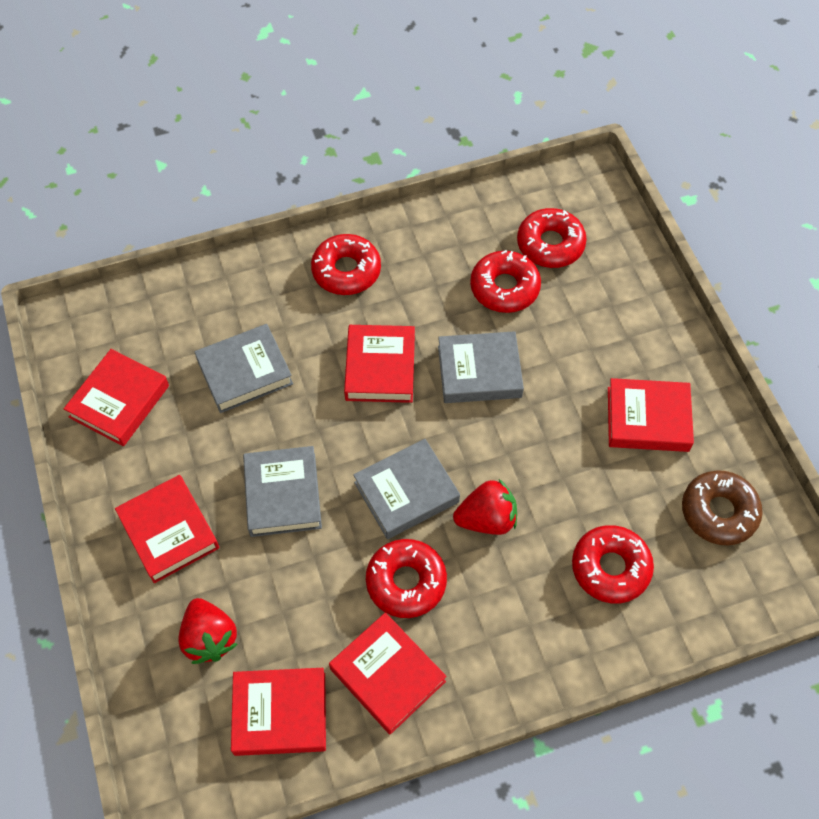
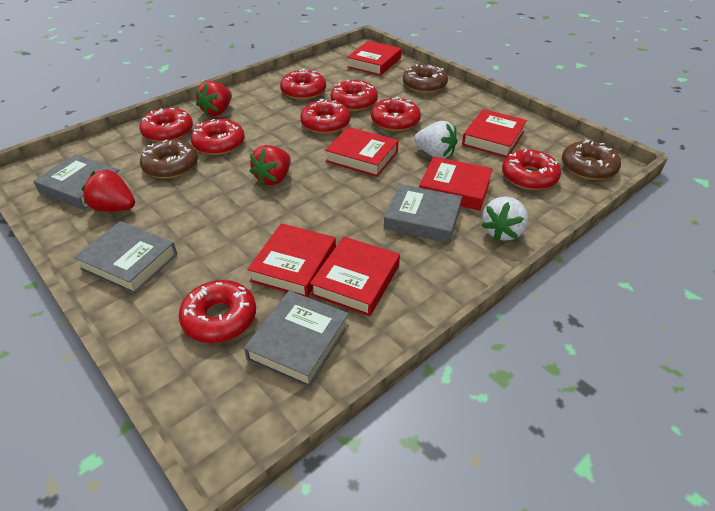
brown donut: 1 -> 3
red donut: 5 -> 8
red strawberry: 2 -> 3
white strawberry: 0 -> 2

